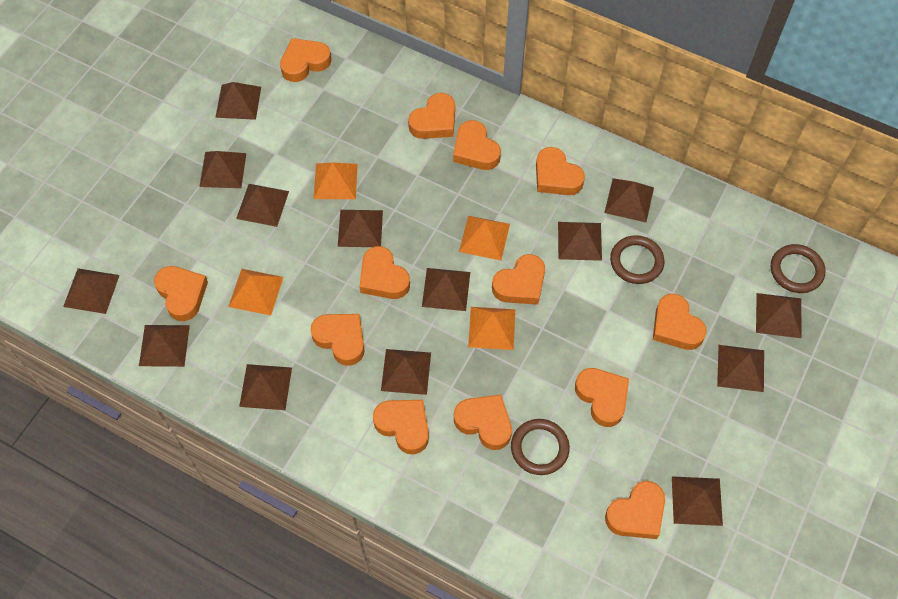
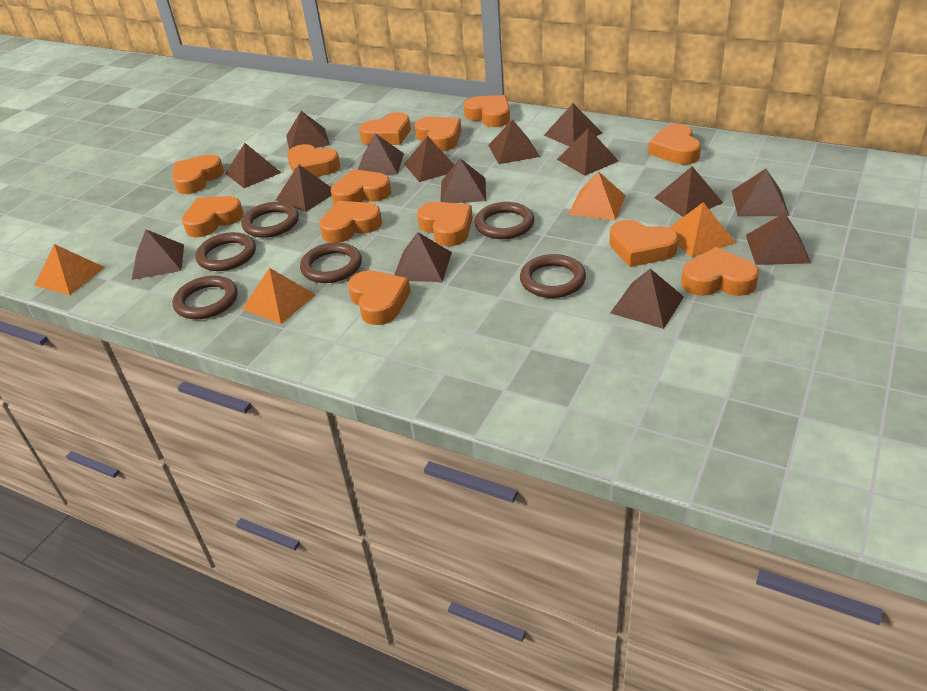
brown pyramid: 14 -> 15
brown ring: 3 -> 6

